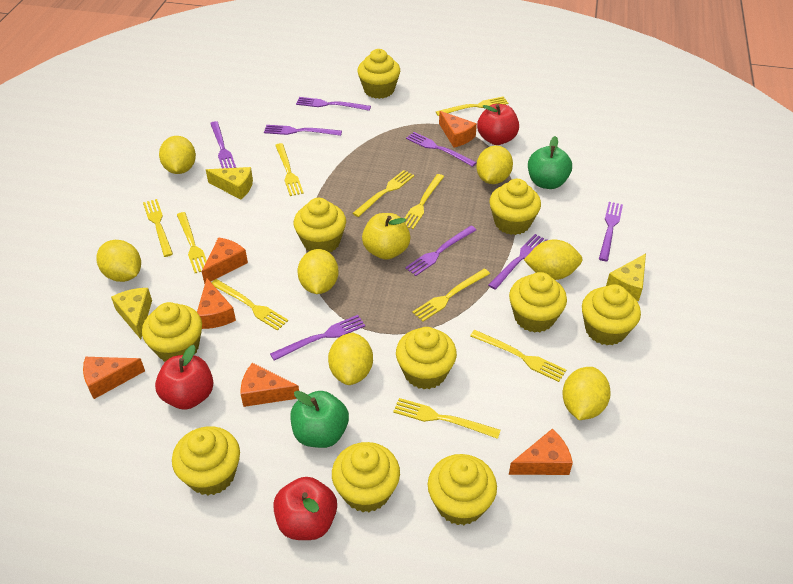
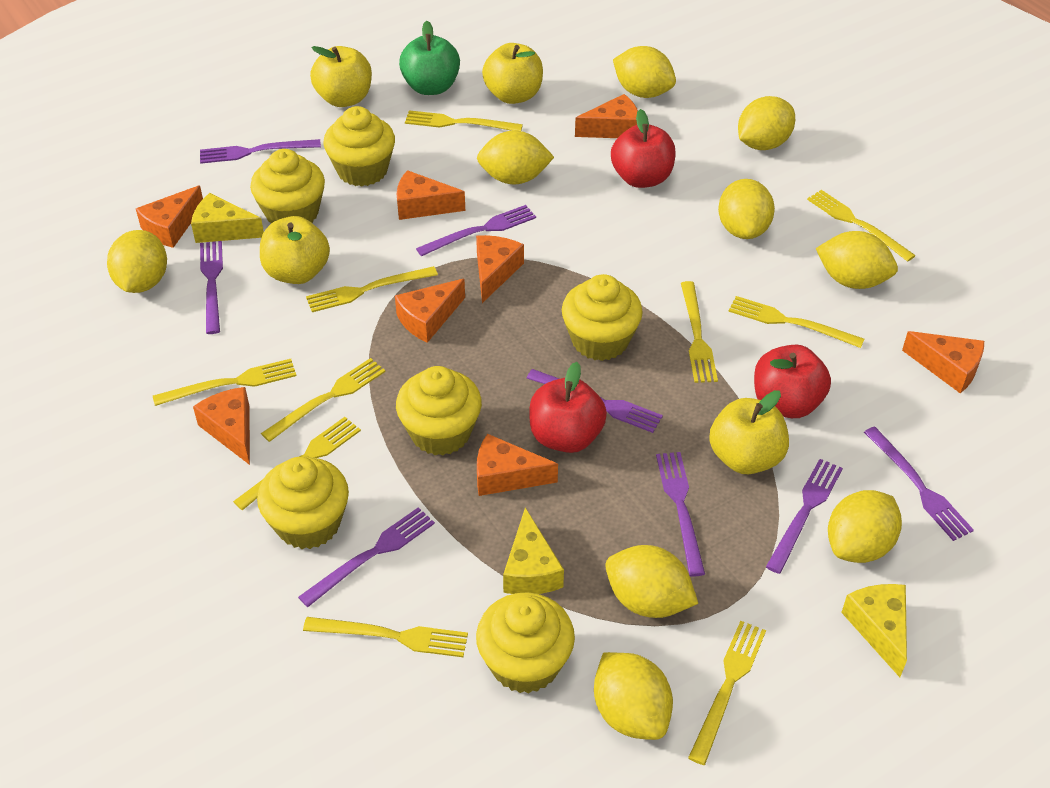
green apple: 2 -> 1
orange cheese: 6 -> 8
yellow apple: 1 -> 4
yellow cupcake: 10 -> 6
yellow lemon: 7 -> 9

